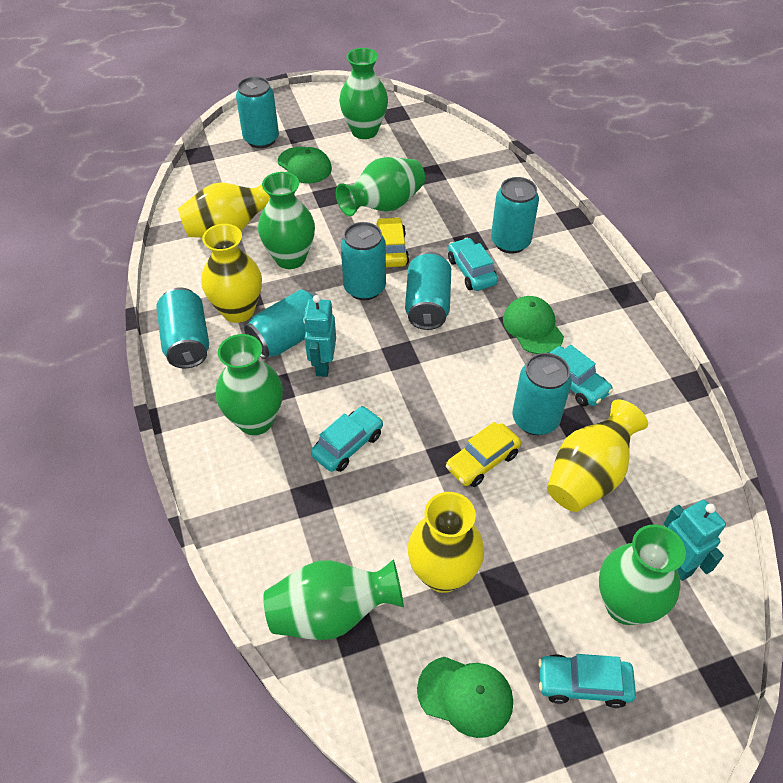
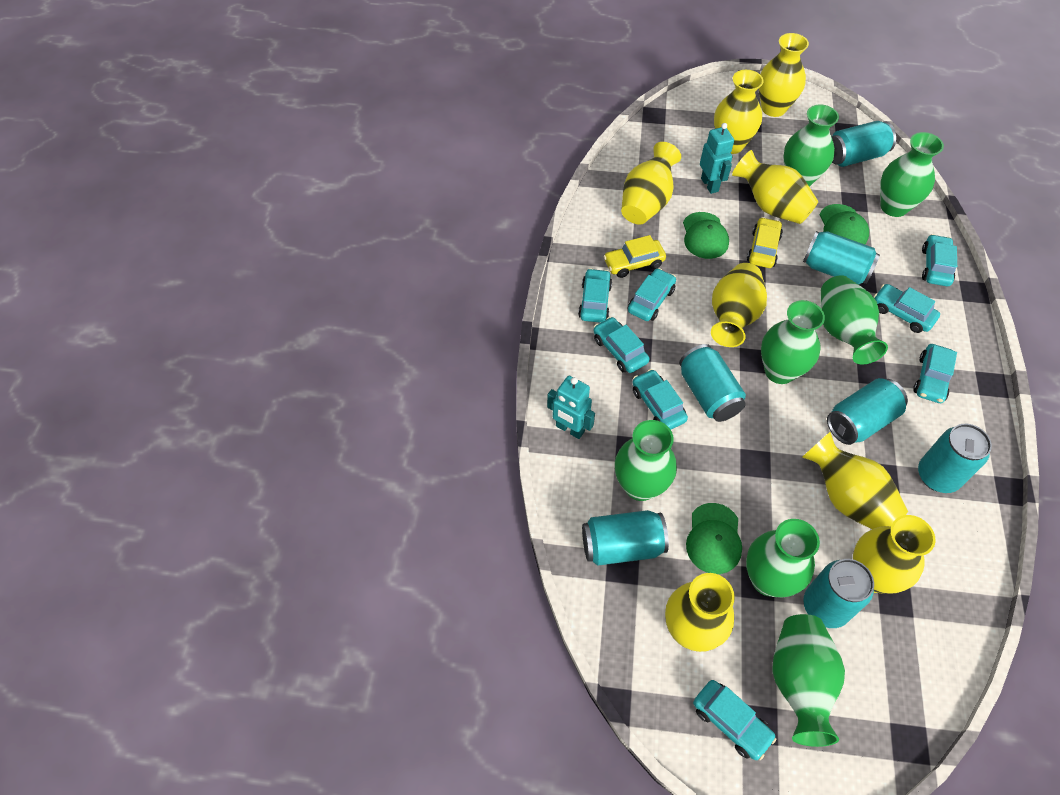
green vase: 6 -> 7
turquoise car: 4 -> 8
yellow vase: 4 -> 8

